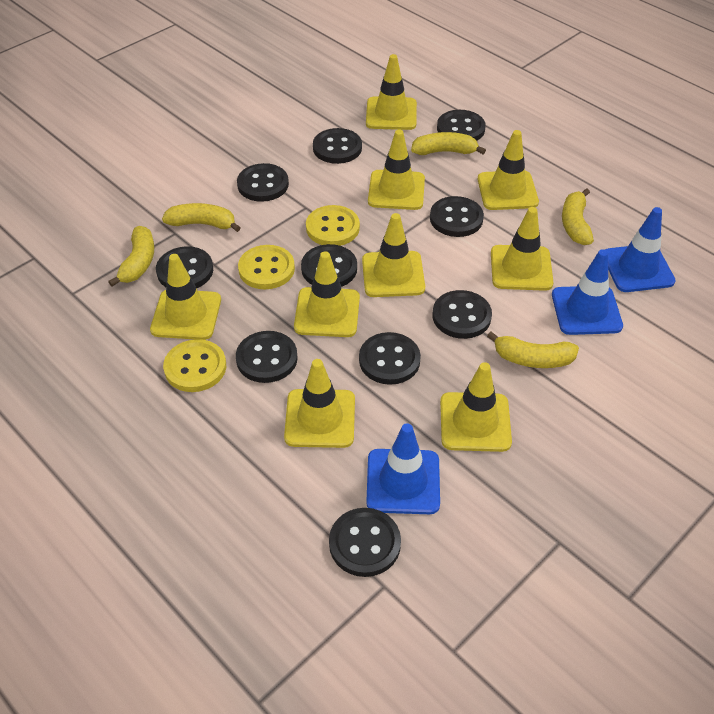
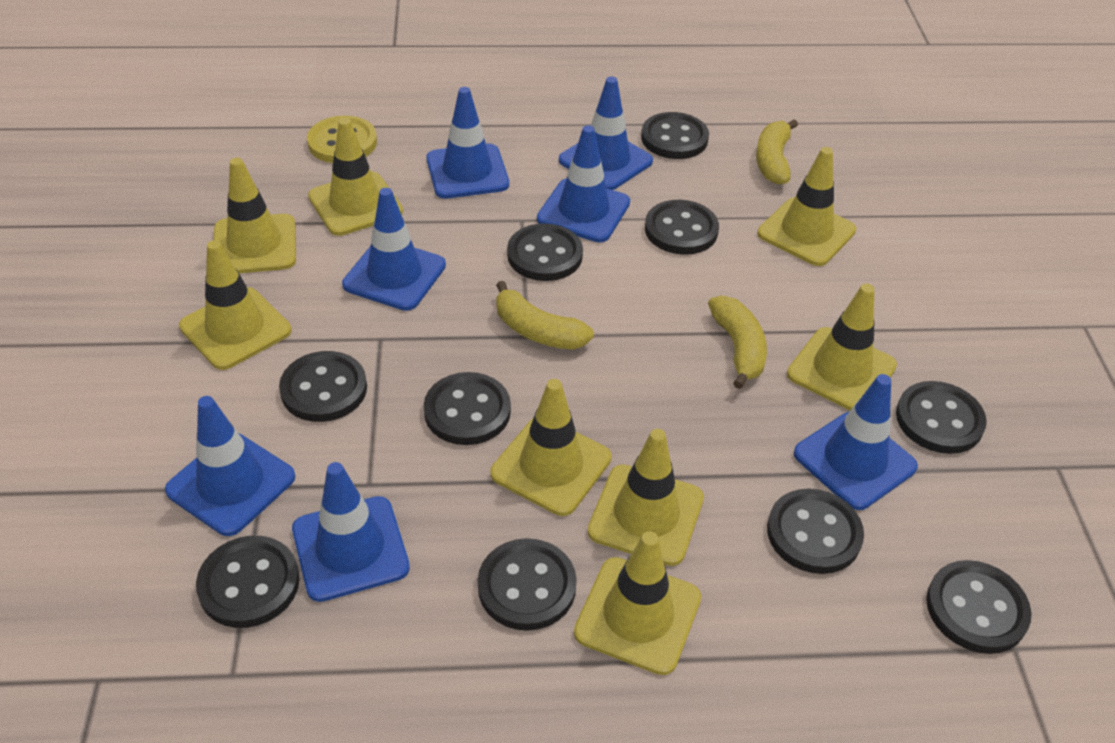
blue traffic cone: 3 -> 7
yellow banana: 5 -> 3
yellow button: 3 -> 1
yellow traffic cone: 9 -> 8

